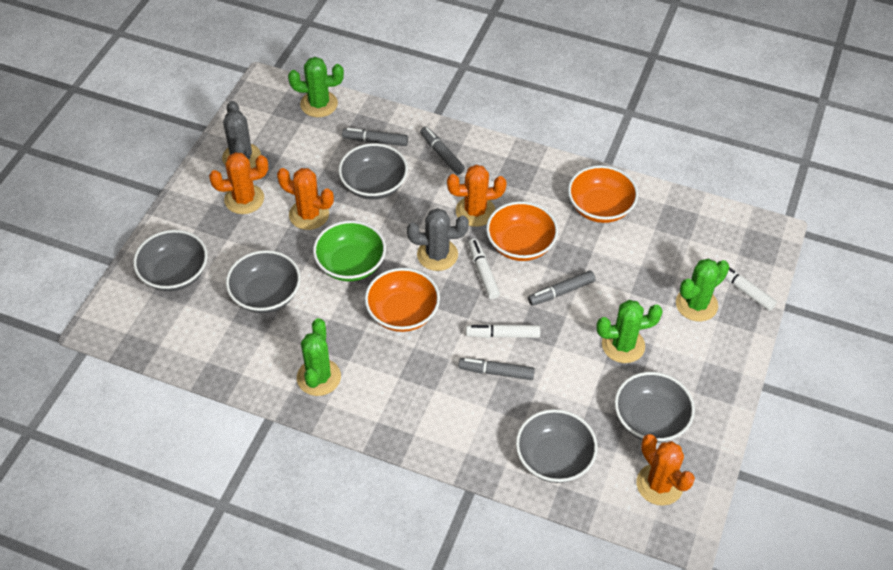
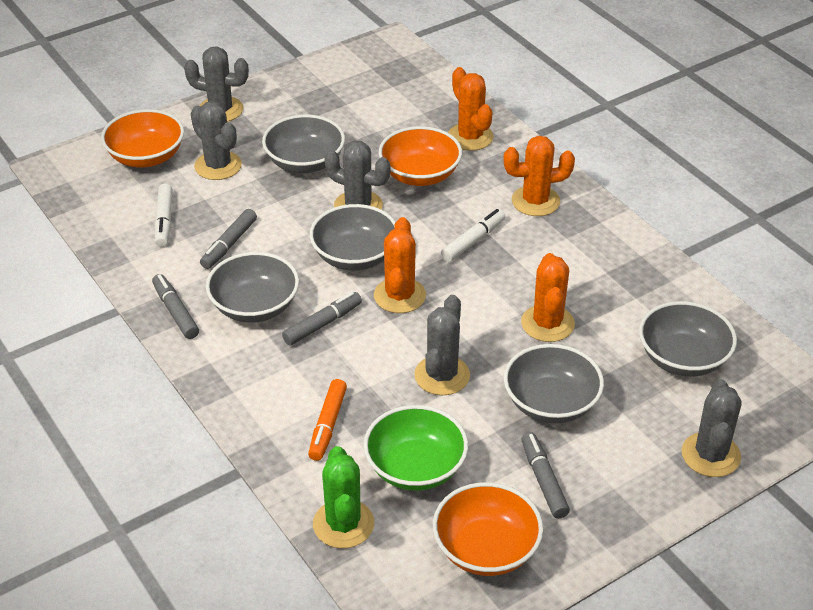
green cactus: 4 -> 1
grey cactus: 2 -> 5
orange marker: 0 -> 1
white marker: 3 -> 2

